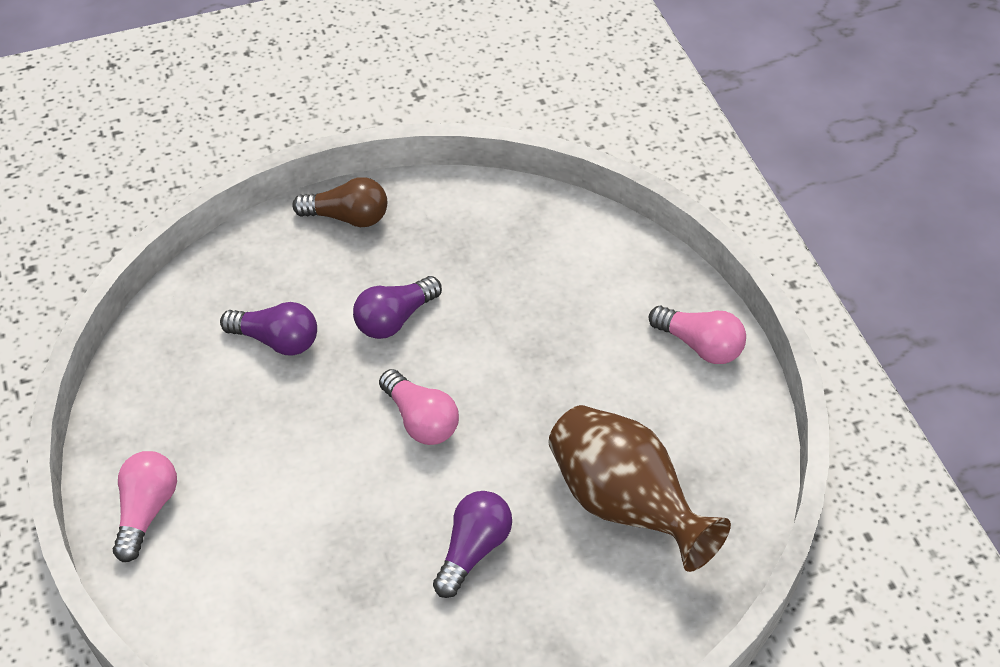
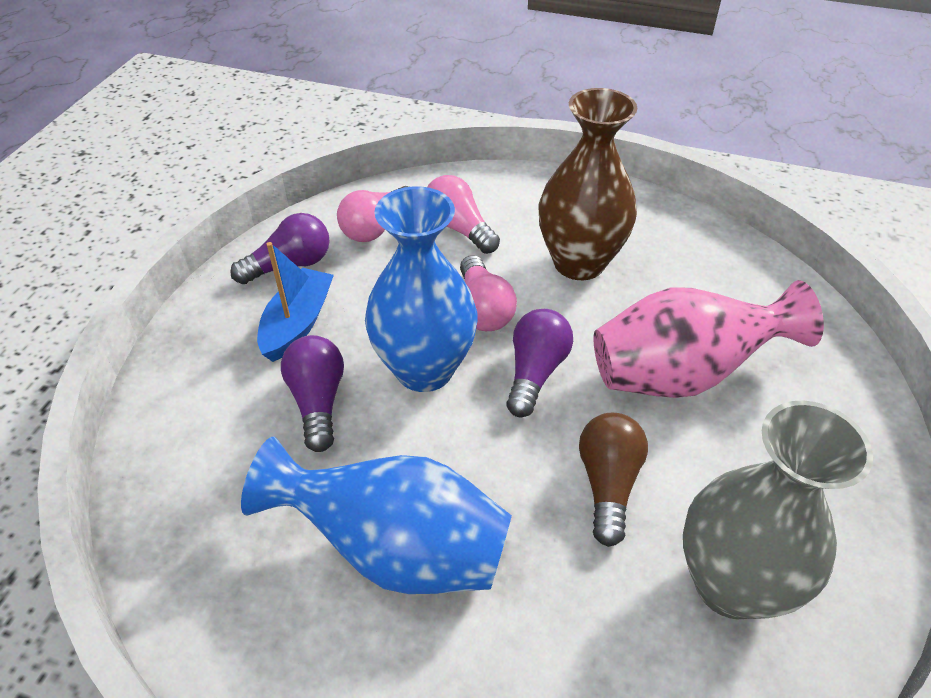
blue boat: 0 -> 1
blue vase: 0 -> 2
grey vase: 0 -> 1
pink vase: 0 -> 1

